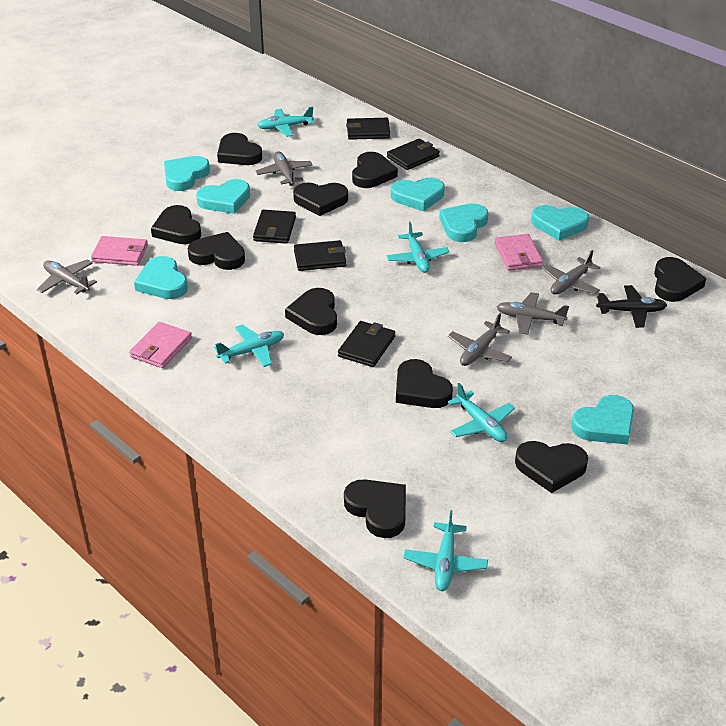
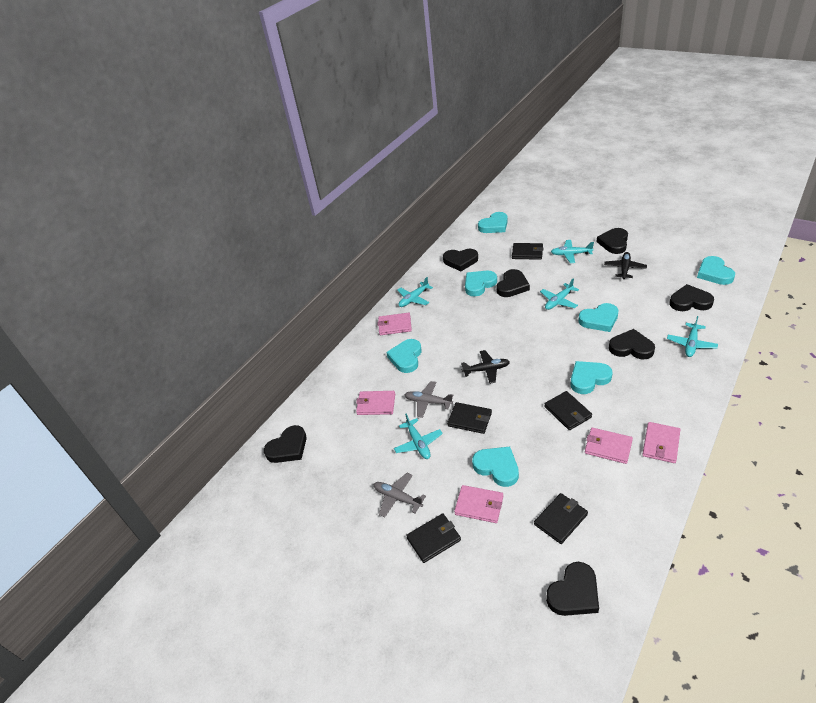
black heart: 10 -> 7
black plane: 1 -> 2
grey plane: 5 -> 2
pink wallet: 3 -> 5

